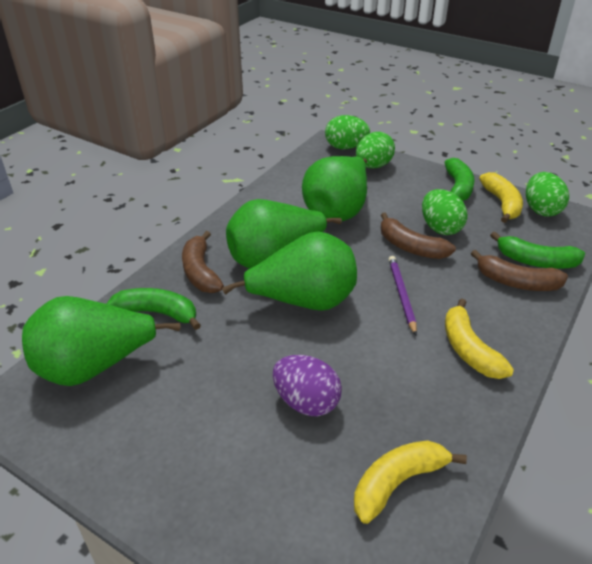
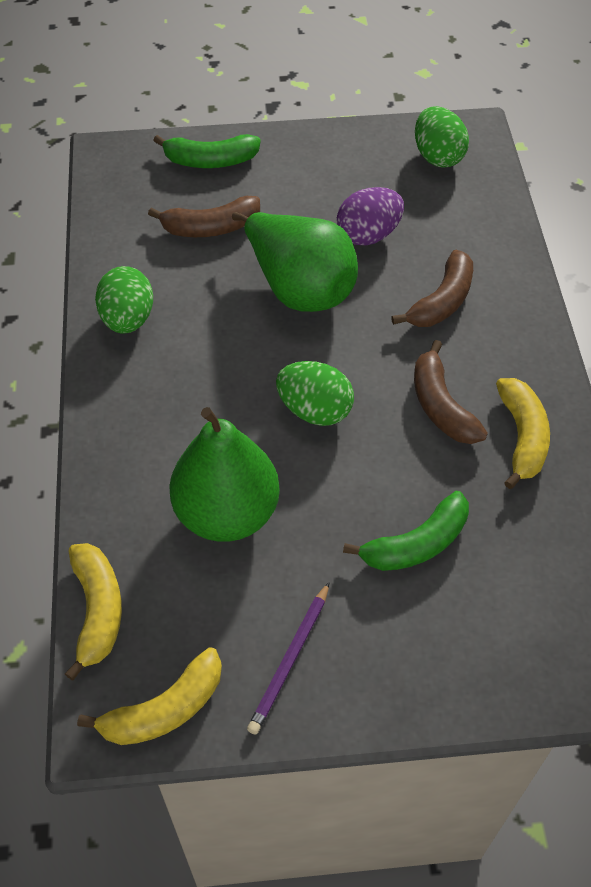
green banana: 3 -> 2
green egg: 4 -> 3
green pear: 4 -> 2

